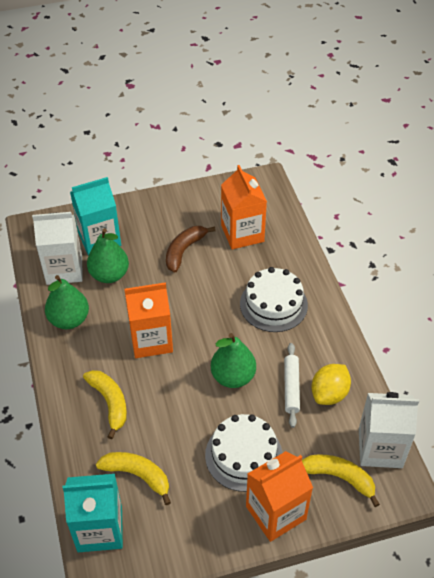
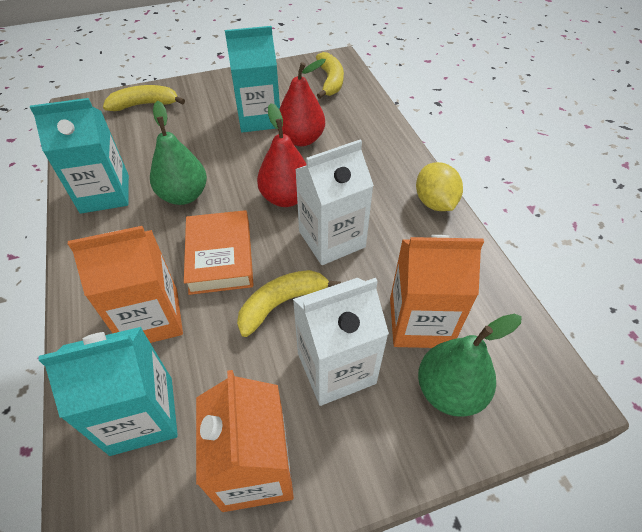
brown banana: 1 -> 0
green pear: 3 -> 2
orange book: 0 -> 1
red pear: 0 -> 2
turquoise carton: 2 -> 3
white cake: 2 -> 0
white rolling pin: 1 -> 0

